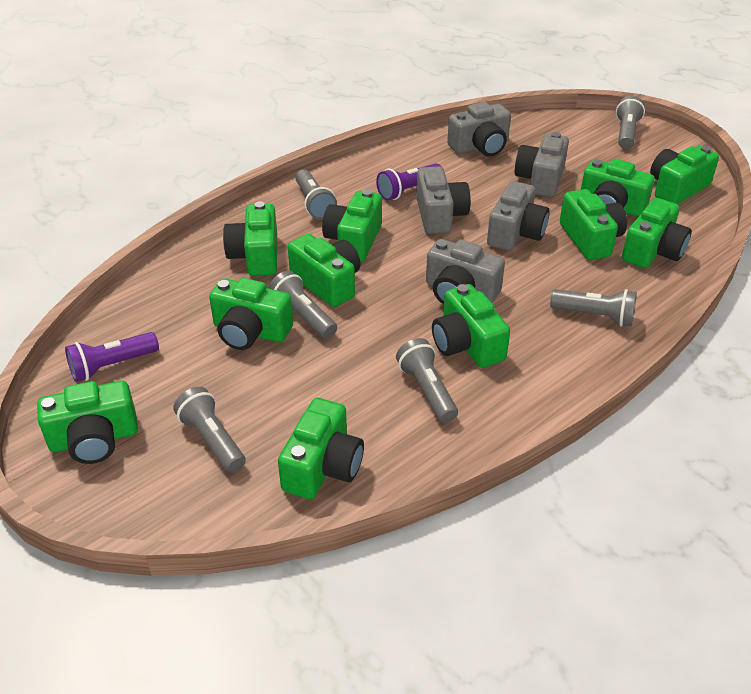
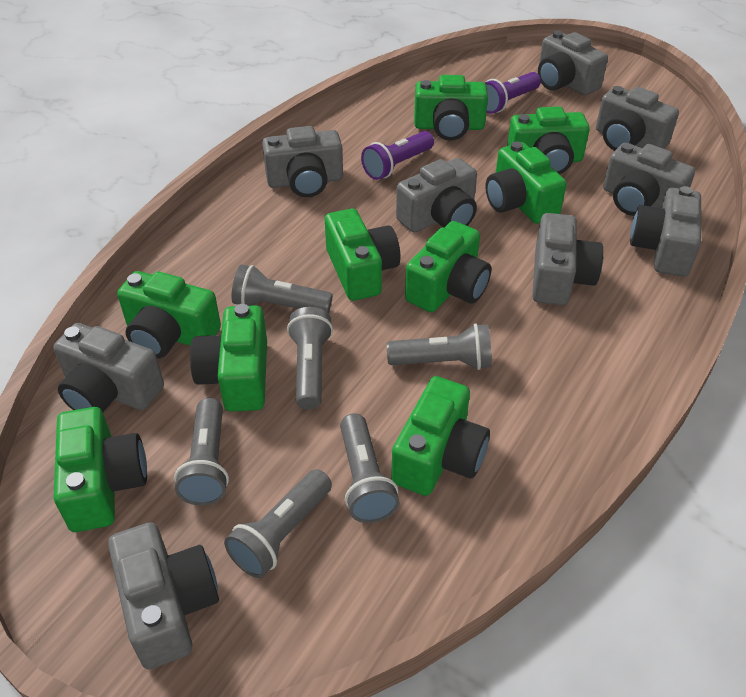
green camera: 11 -> 9
grey camera: 5 -> 9

